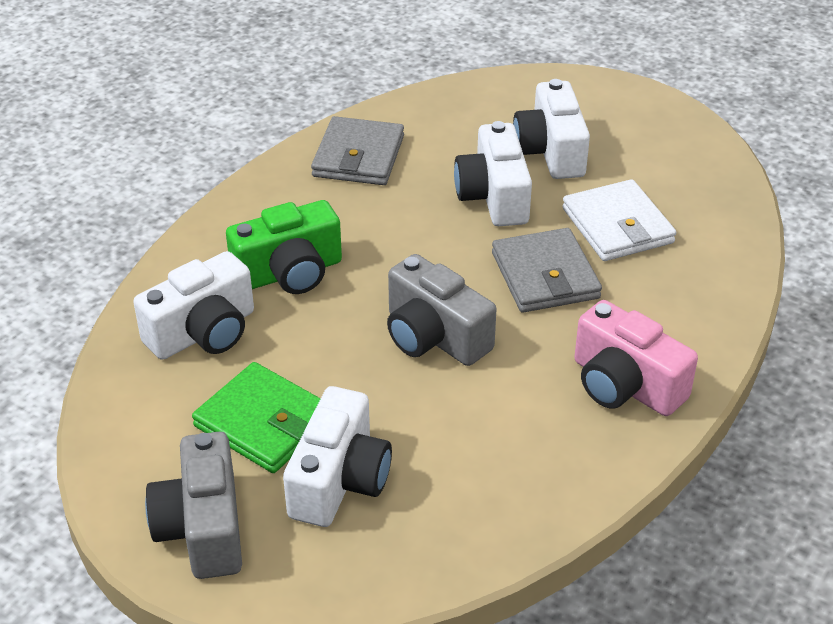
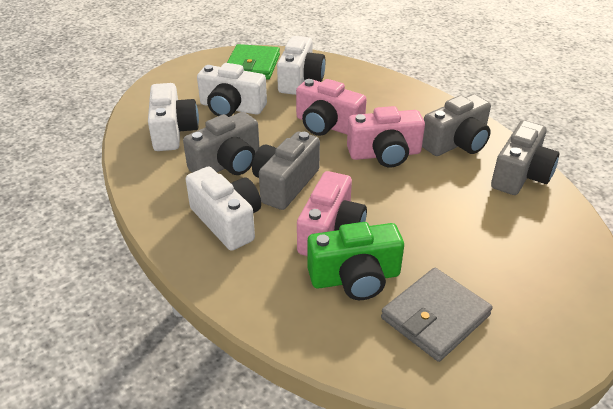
grey camera: 2 -> 4
grey wallet: 2 -> 1
pink camera: 1 -> 3
white wallet: 1 -> 0

